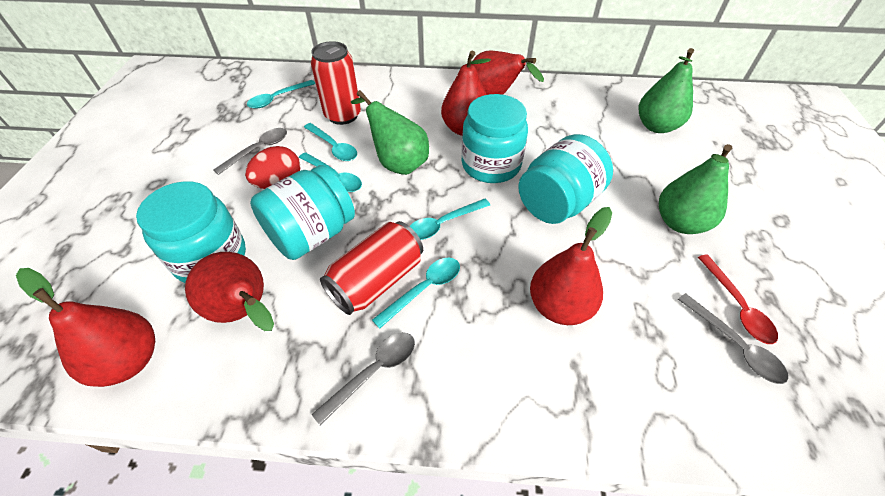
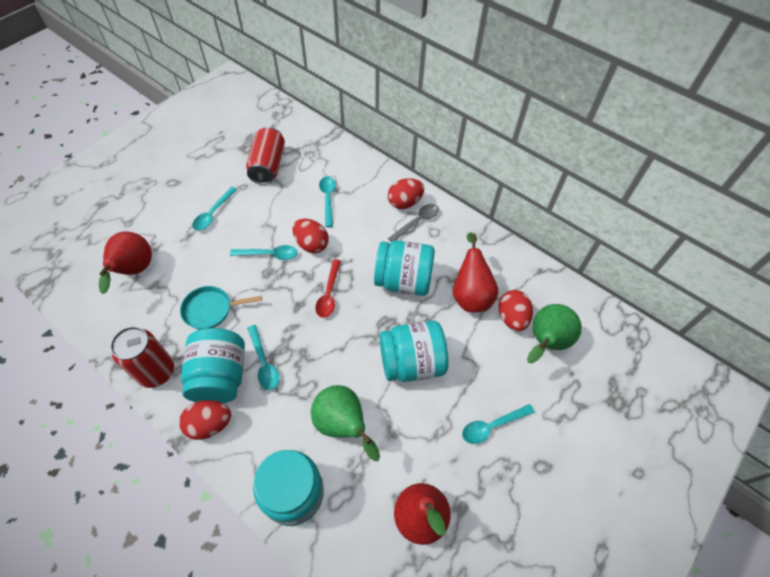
green pear: 3 -> 2
grey spoon: 3 -> 1
red egg: 1 -> 4
red pear: 5 -> 3
turquoise pan: 0 -> 1

